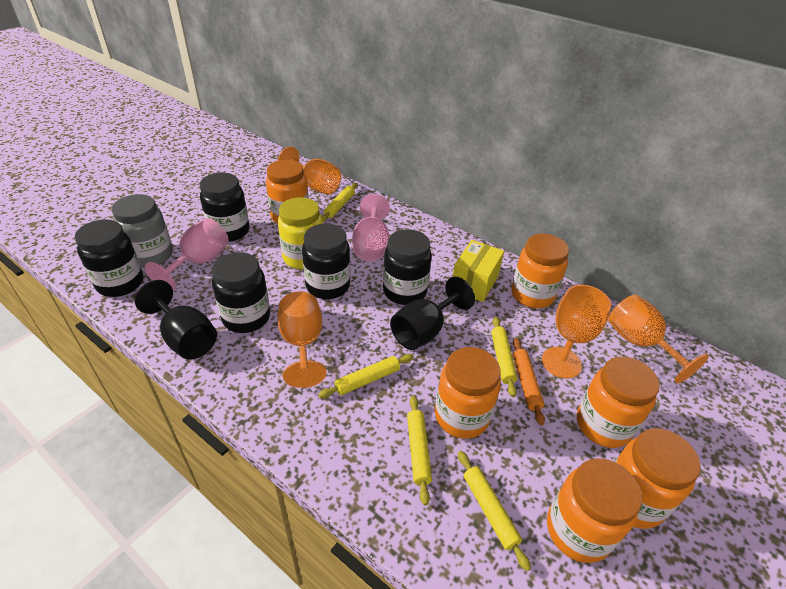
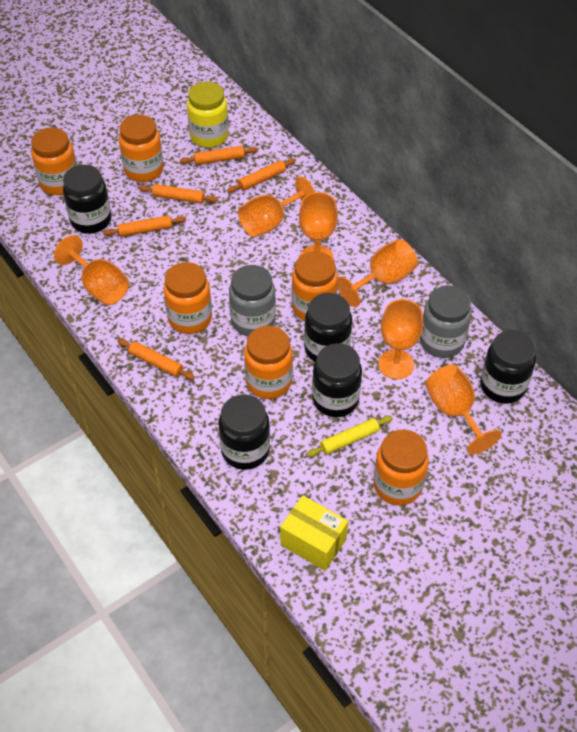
black goblet: 2 -> 0
grey jar: 1 -> 2
orange goblet: 4 -> 6
orange rolling pin: 1 -> 5
pink goblet: 2 -> 0
yellow rolling pin: 5 -> 1

